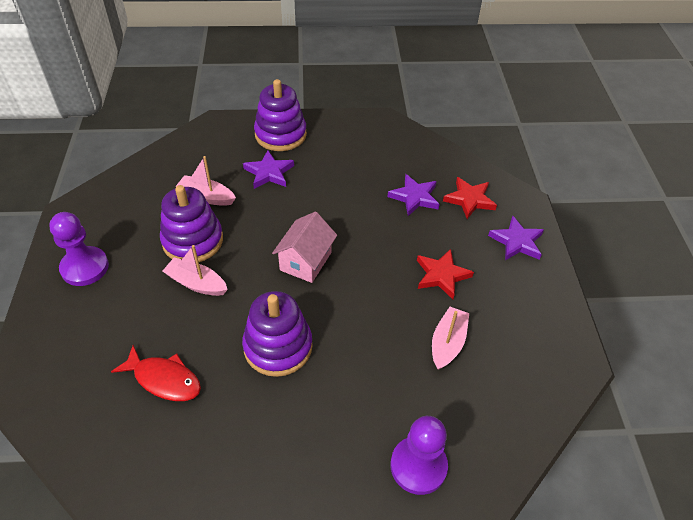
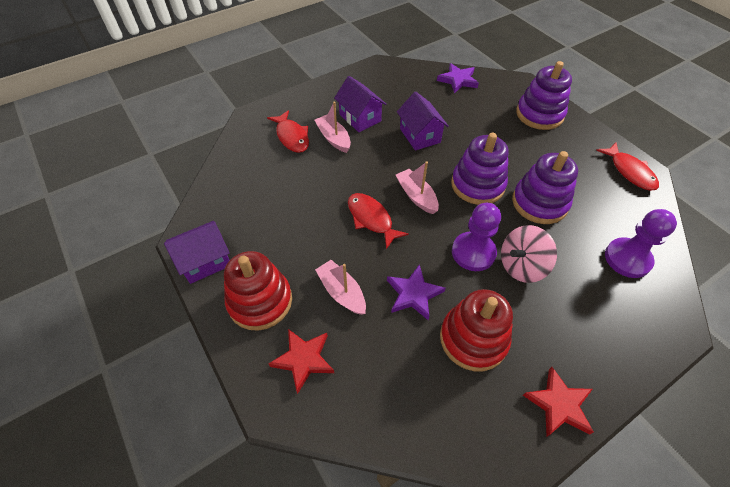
pink house: 1 -> 0
pink spinning top: 0 -> 1
purple house: 0 -> 3
purple star: 3 -> 2
red fish: 1 -> 3
red stacking toy: 0 -> 2

